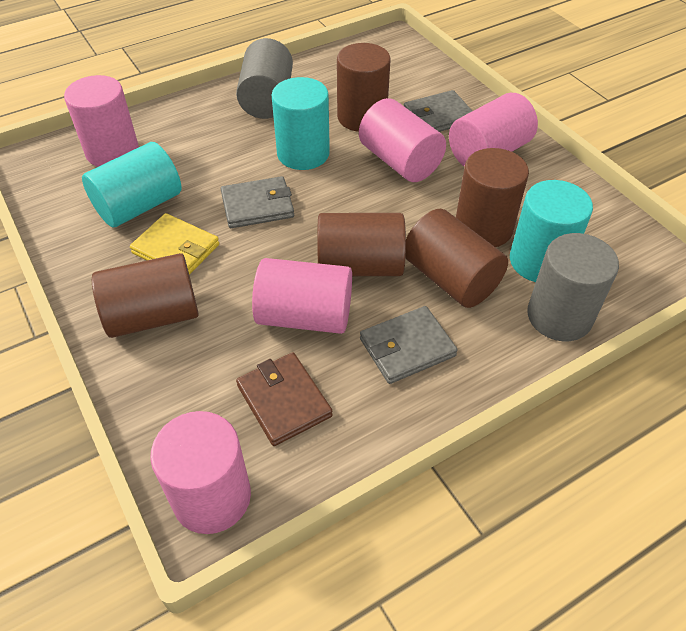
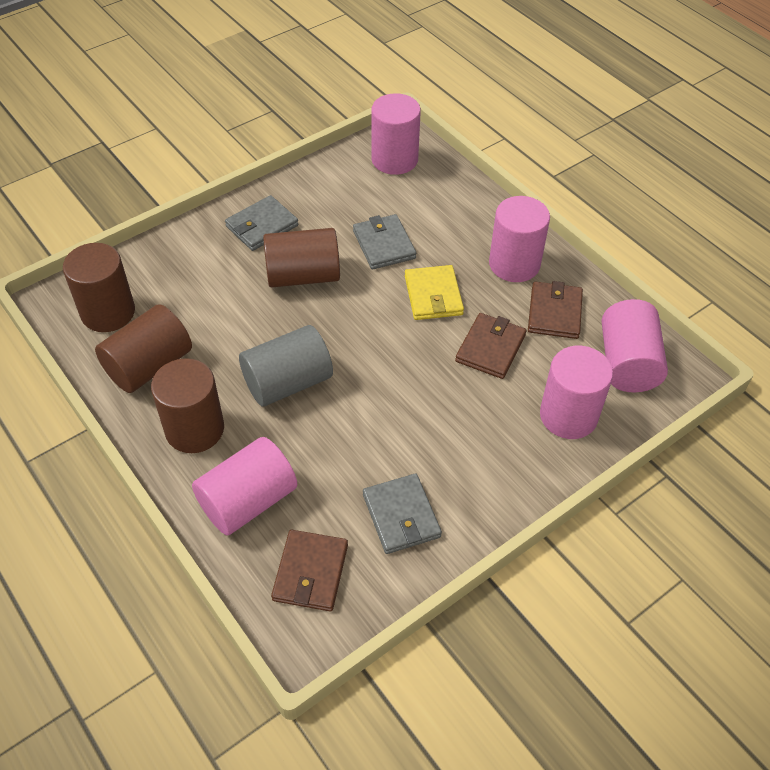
brown cylinder: 5 -> 4
brown wallet: 1 -> 3
grey cylinder: 2 -> 1
turquoise cylinder: 3 -> 0

